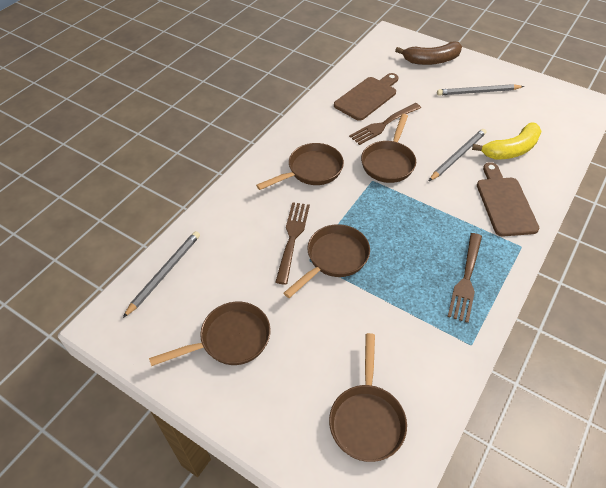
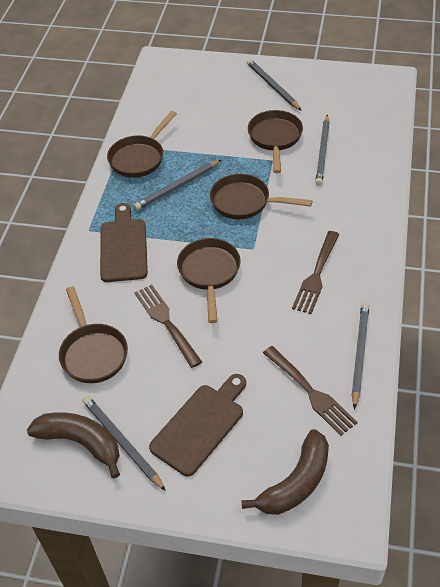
brown banana: 1 -> 2
grey pencil: 3 -> 5
yellow banana: 1 -> 0

